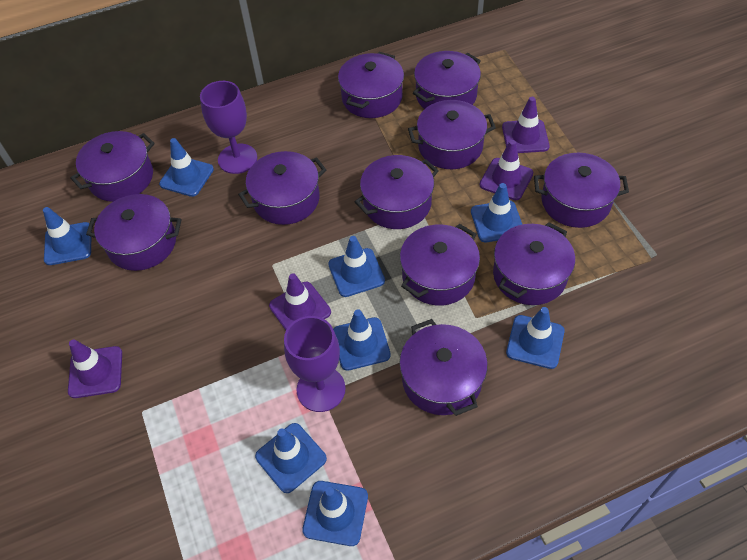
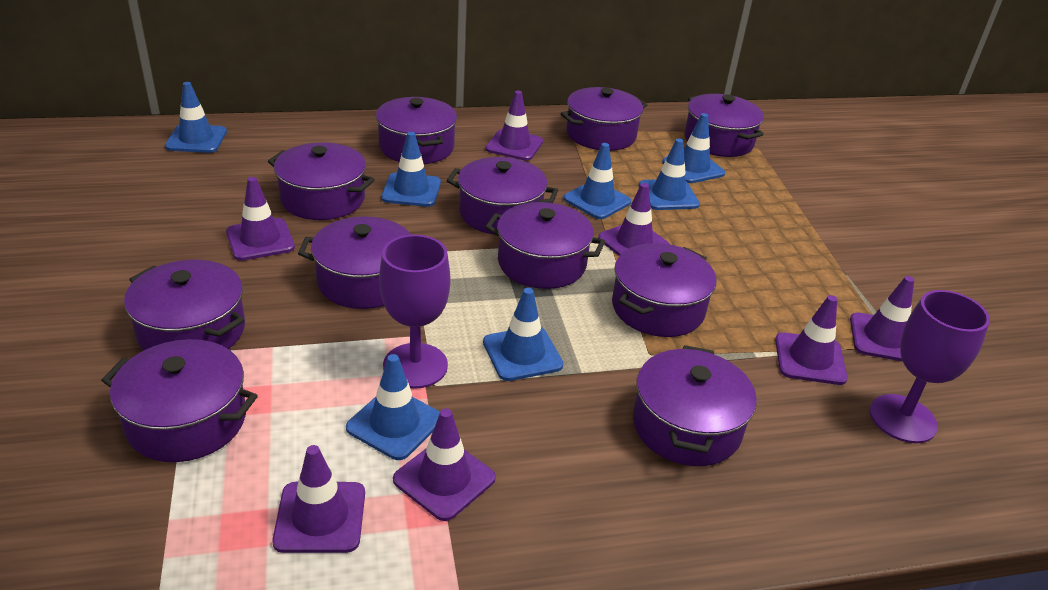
blue traffic cone: 8 -> 7
purple traffic cone: 4 -> 7

